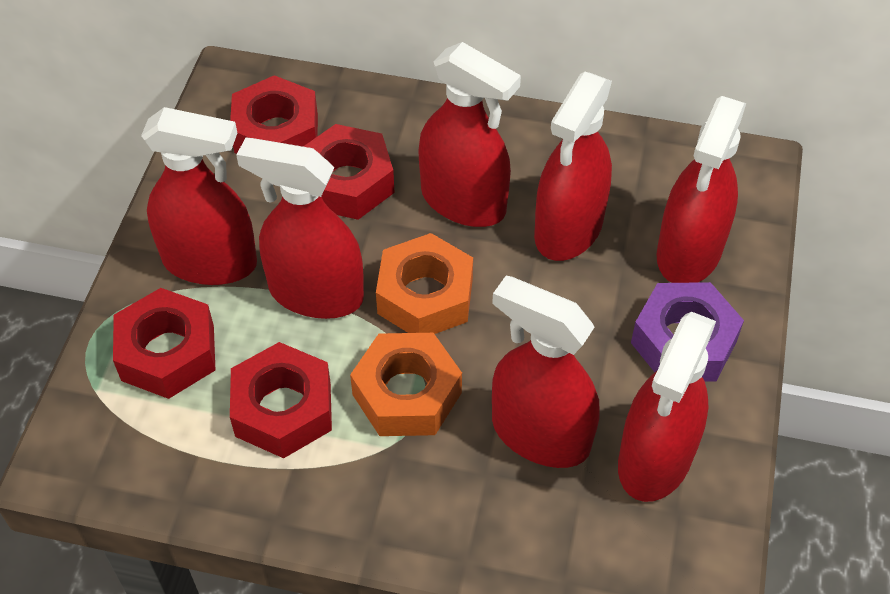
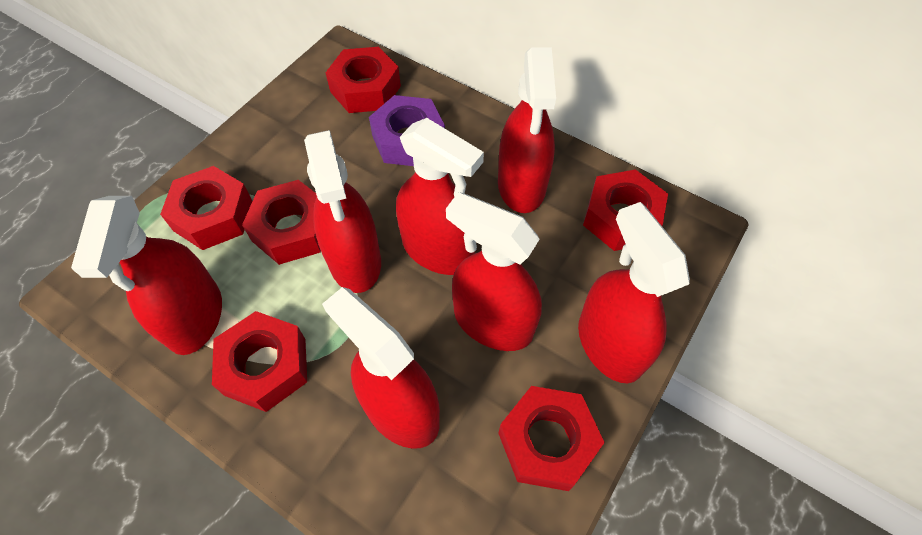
orange nut: 2 -> 0
red nut: 4 -> 6

